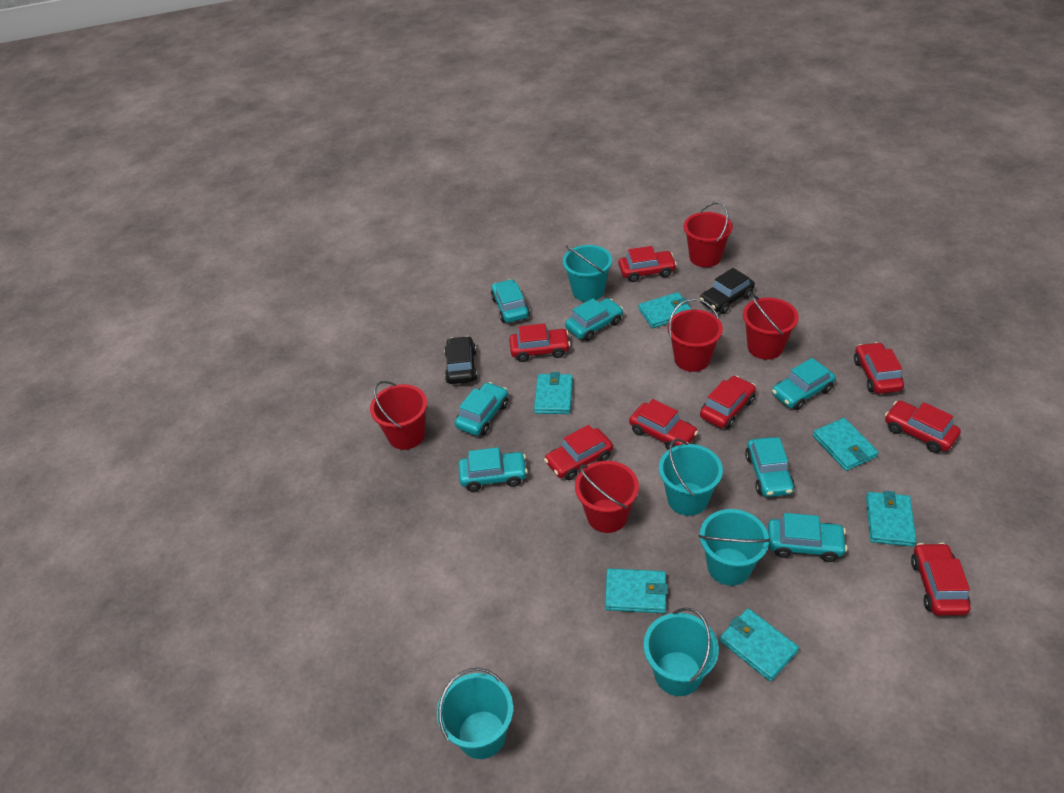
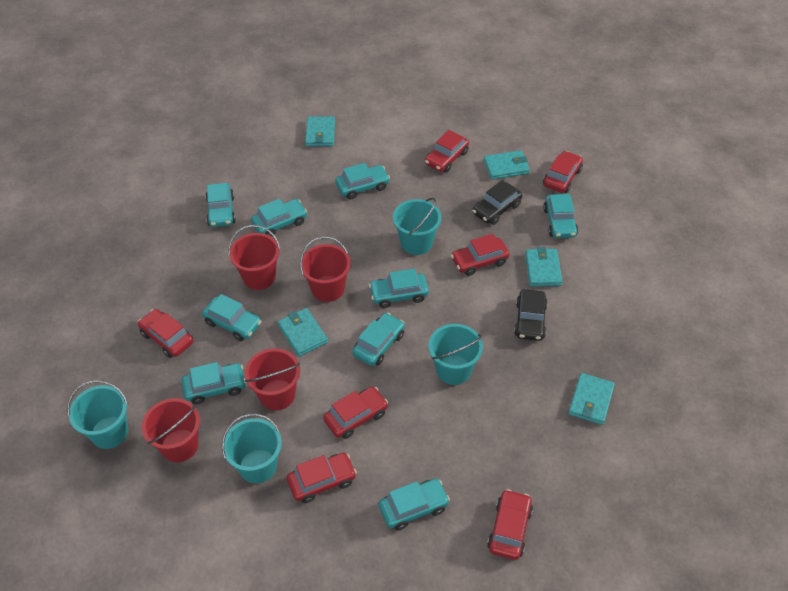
red bucket: 5 -> 4
red car: 8 -> 7
turquoise bucket: 5 -> 4
turquoise car: 7 -> 9
turquoise wallet: 6 -> 5

